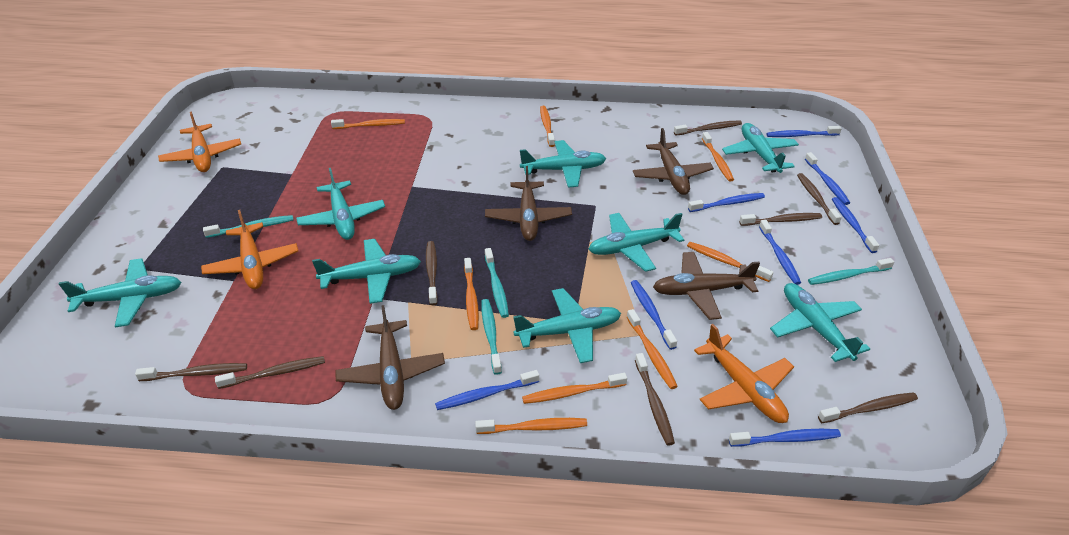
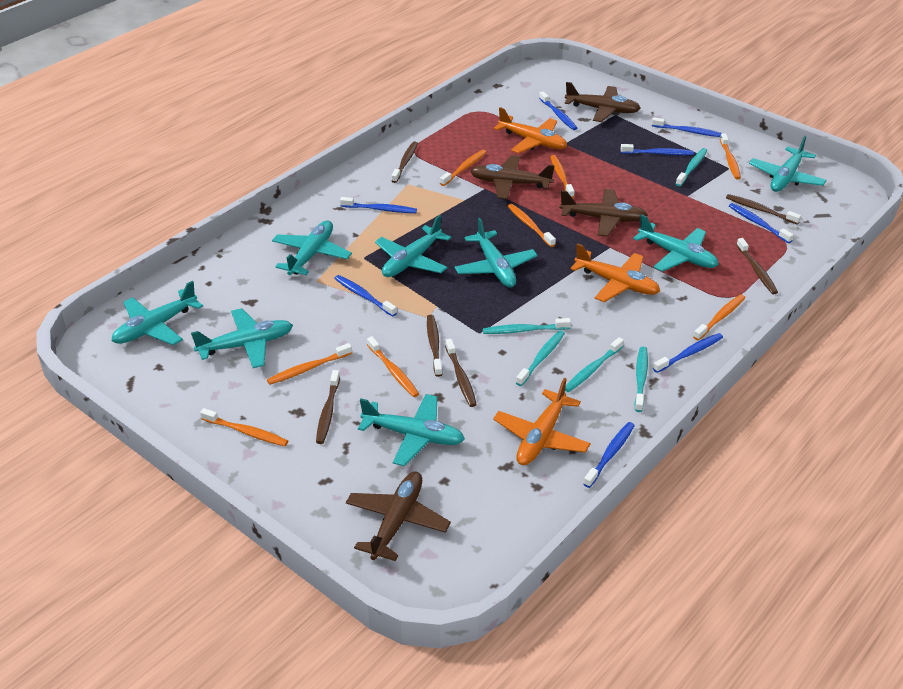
brown toothbrush: 8 -> 6
turquoise toothbrush: 4 -> 5

